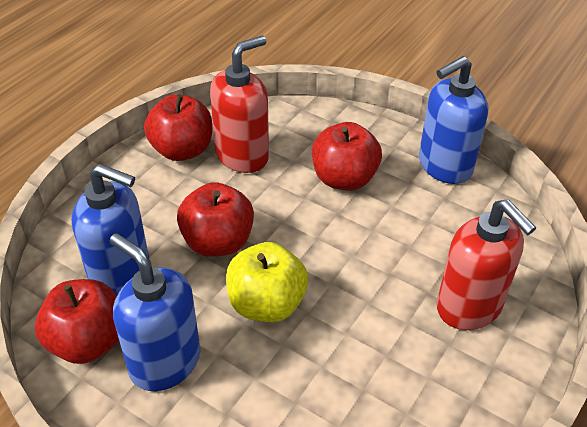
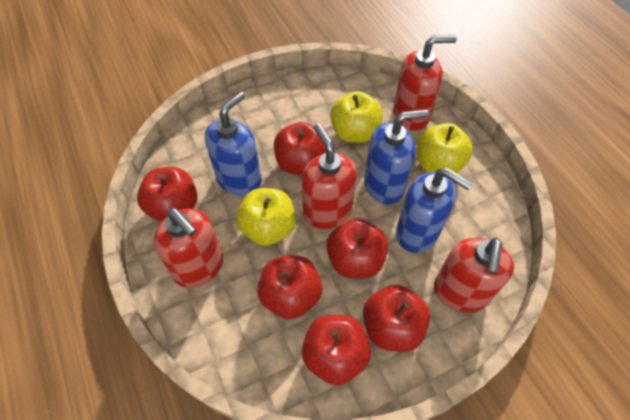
red apple: 4 -> 6
red soap dispenser: 2 -> 4
yellow apple: 1 -> 3

